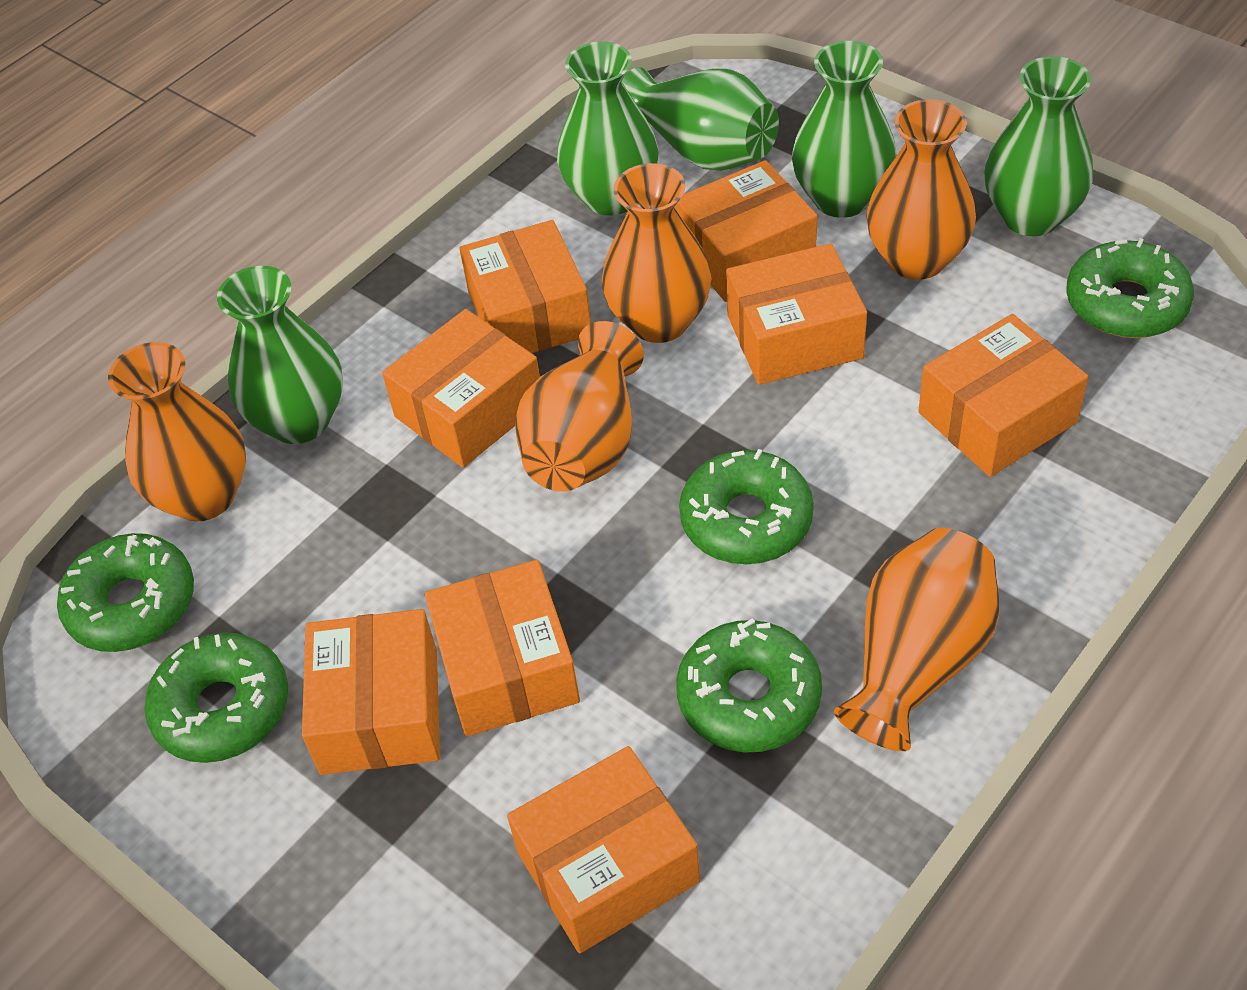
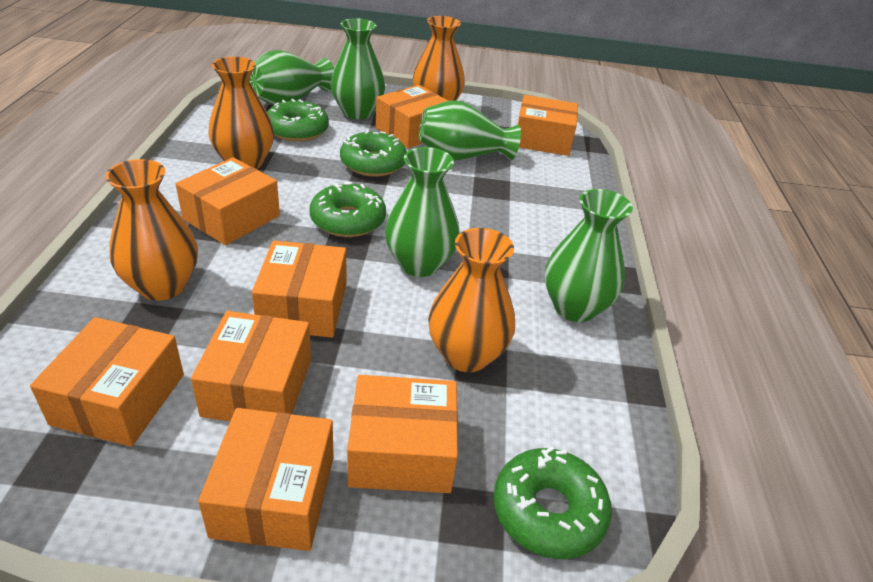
green donut: 5 -> 4
orange vase: 5 -> 4

